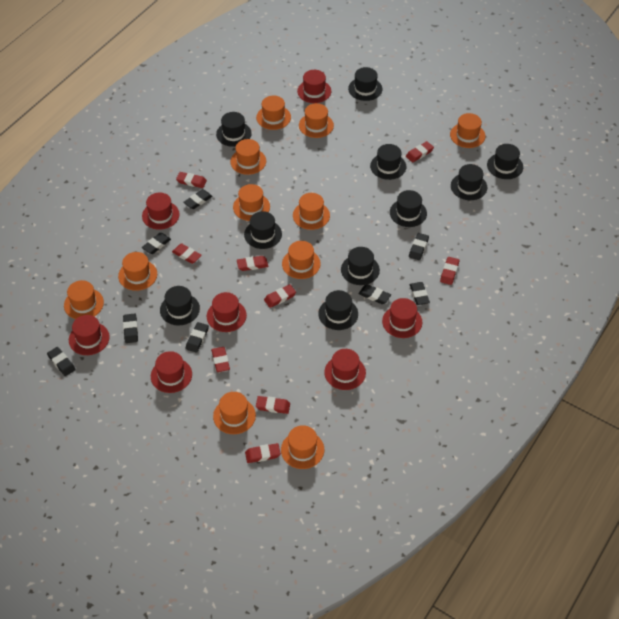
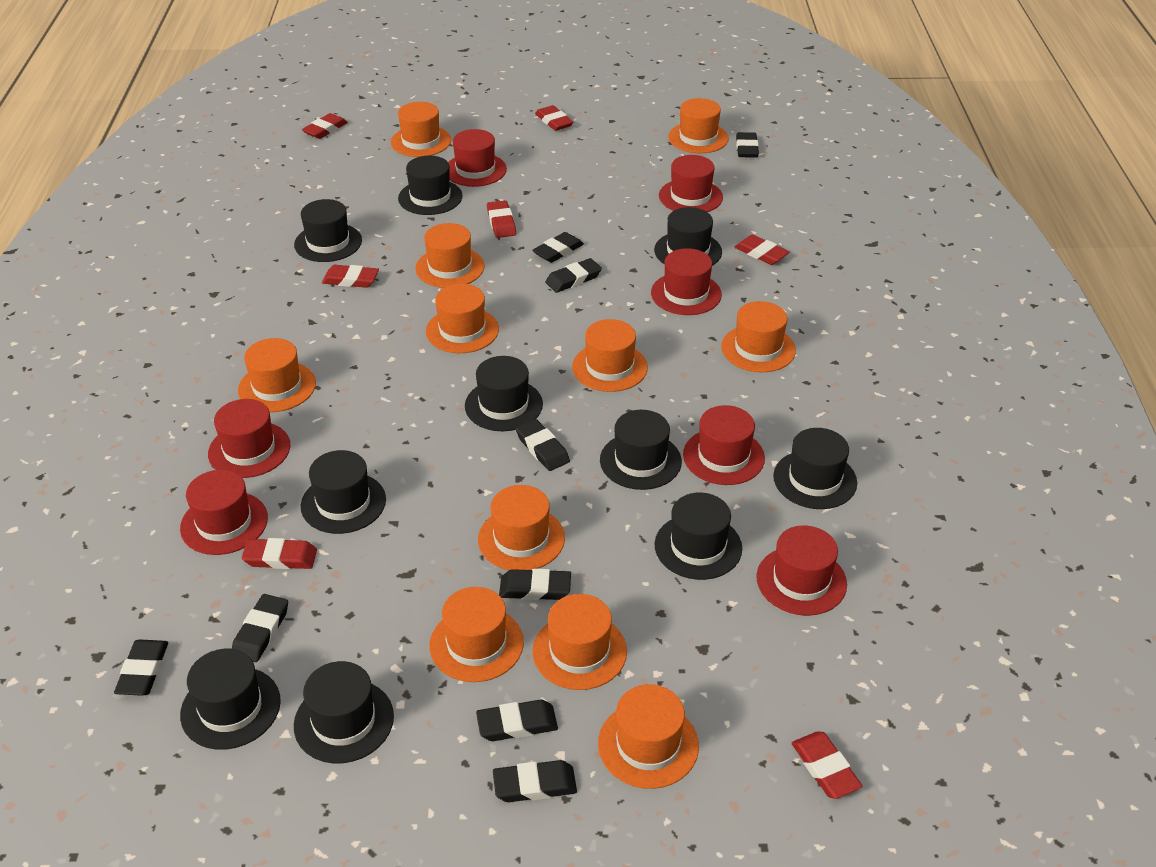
black eraser: 8 -> 9
red eraser: 9 -> 7

